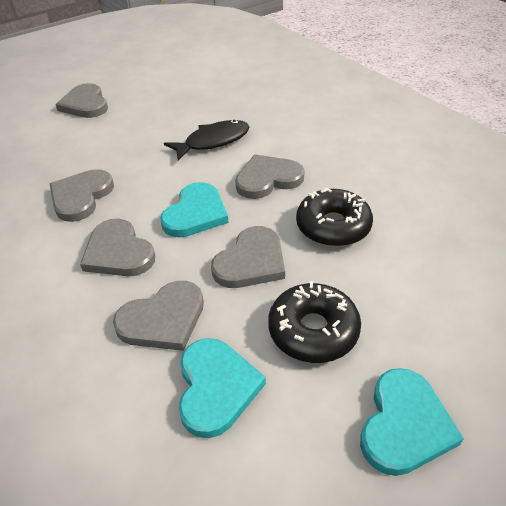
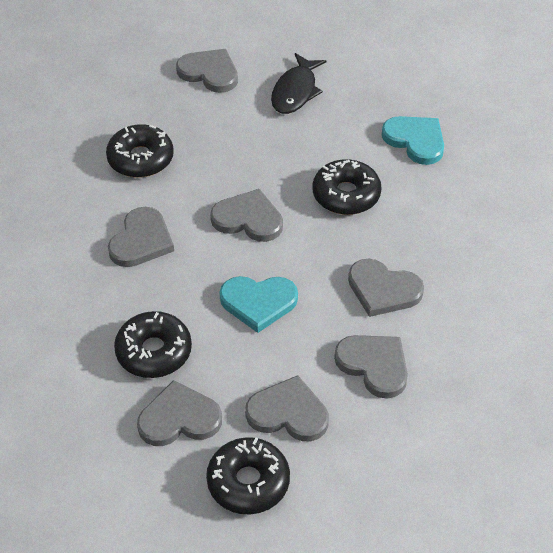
black donut: 2 -> 4
grey heart: 6 -> 7
turquoise heart: 3 -> 2

